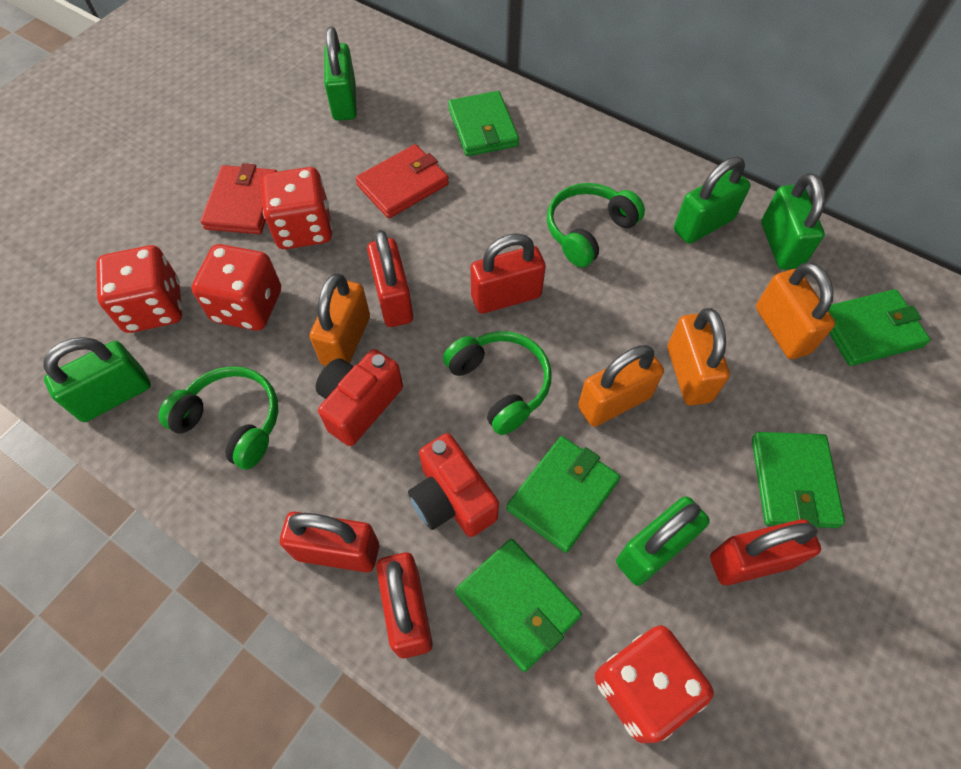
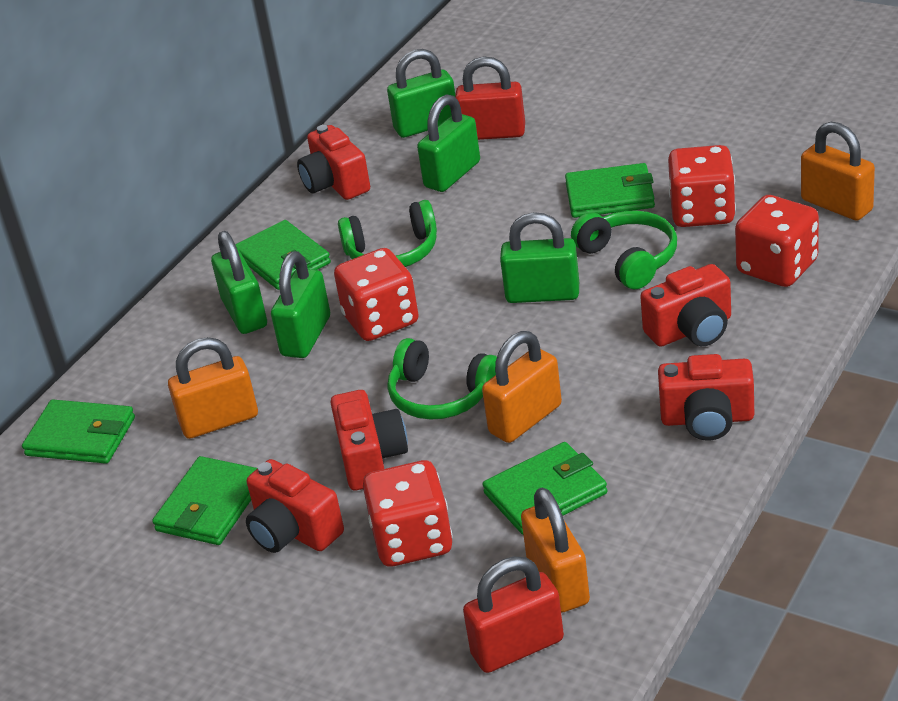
red camera: 2 -> 5
red padlock: 5 -> 2
red wallet: 2 -> 0

